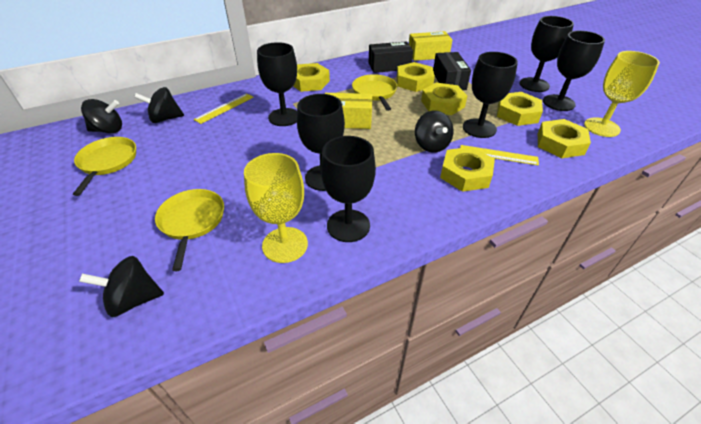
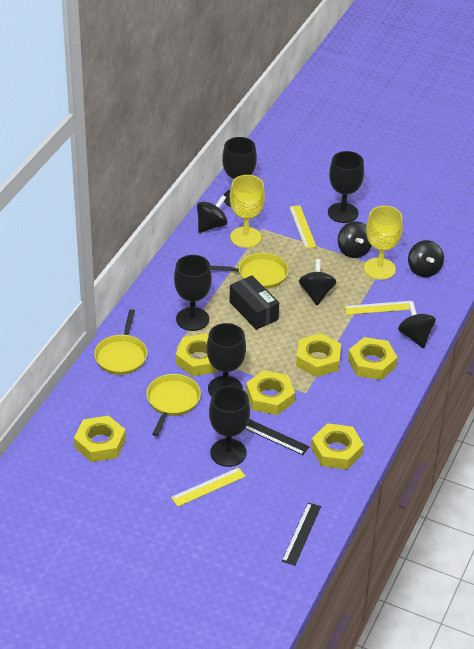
black box: 2 -> 1
black goblet: 6 -> 5
black ruler: 0 -> 2
black spinning top: 4 -> 5
yellow box: 2 -> 0
yellow ruler: 2 -> 3

